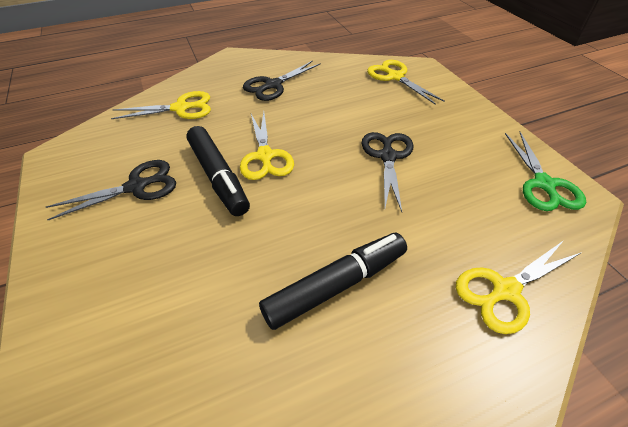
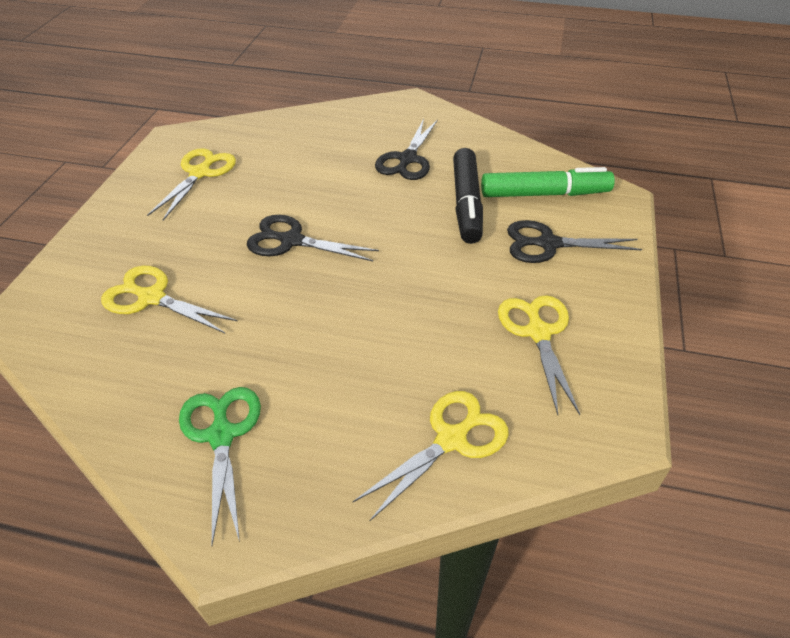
black marker: 2 -> 1
green marker: 0 -> 1

